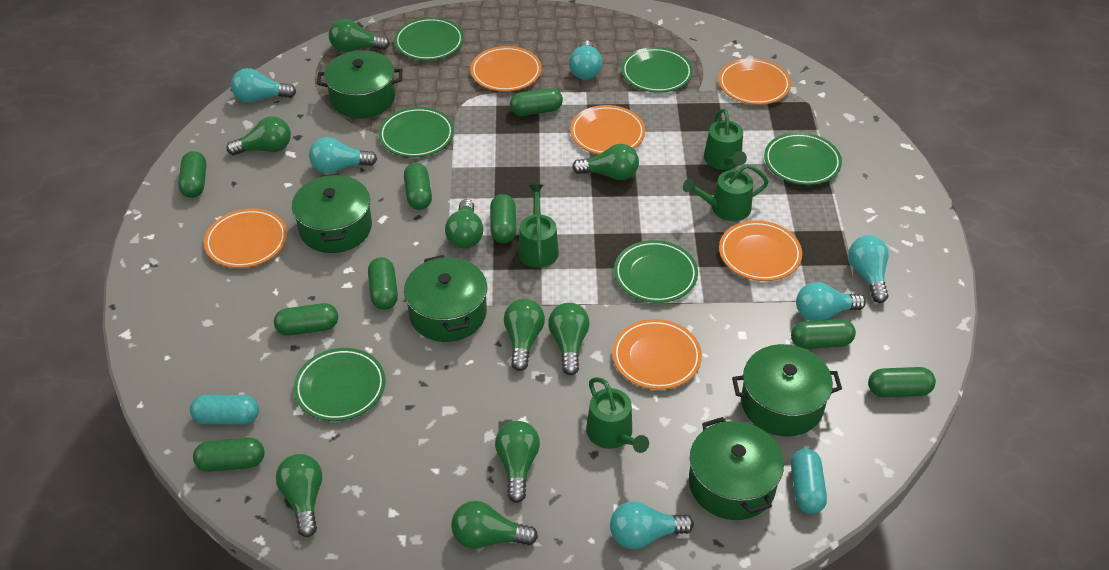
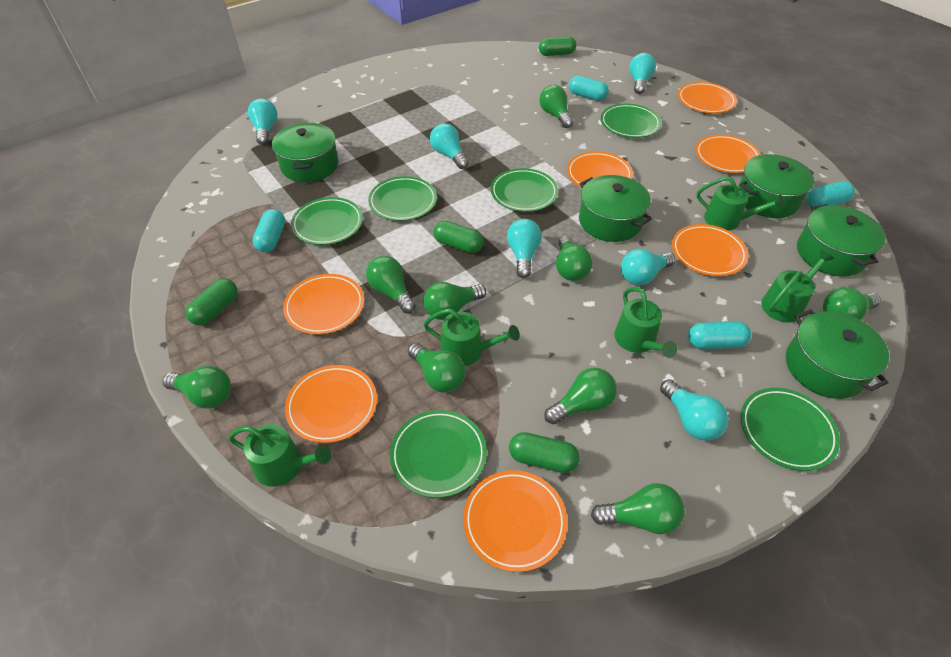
green capsule: 9 -> 4
green watering can: 4 -> 5
orange plate: 6 -> 7
turquoise capsule: 2 -> 4

